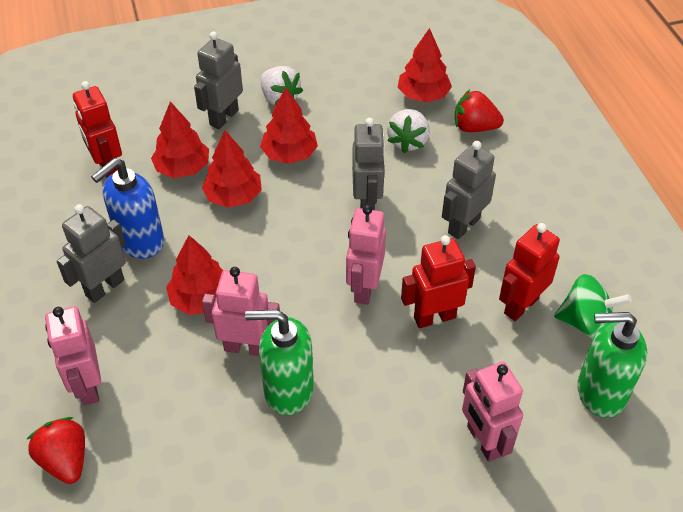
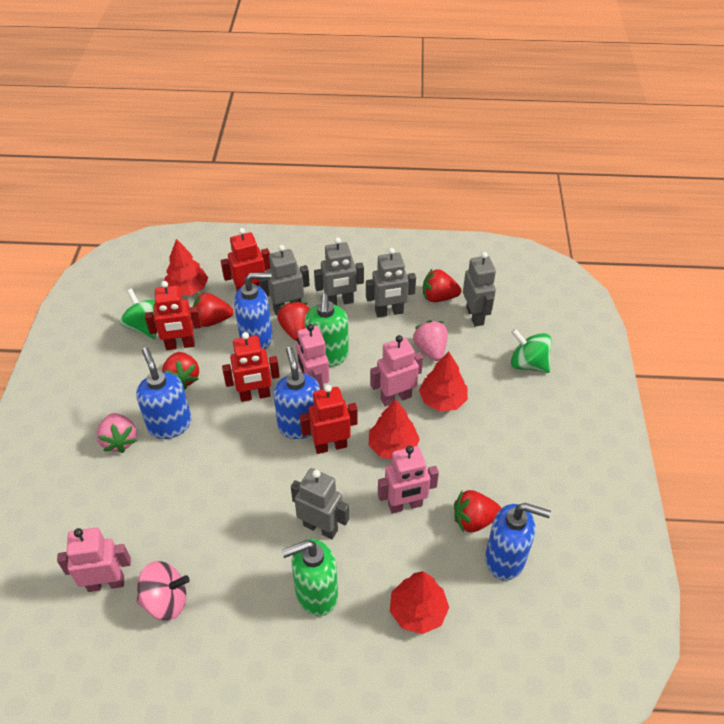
blue soap dispenser: 1 -> 4
green spinning top: 1 -> 2
grey robot: 4 -> 5
pink spinning top: 0 -> 1
pink strawberry: 0 -> 2
red robot: 3 -> 4
red strawberry: 2 -> 5
red tree: 5 -> 4
white strawberry: 2 -> 0

